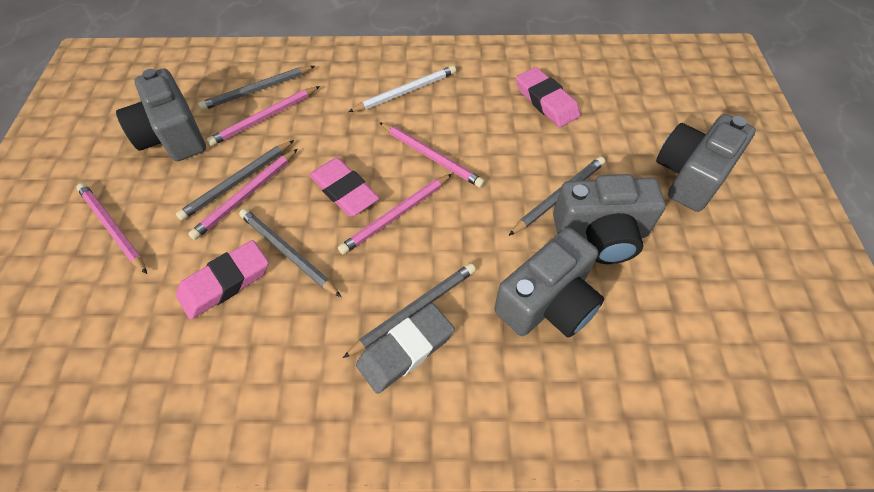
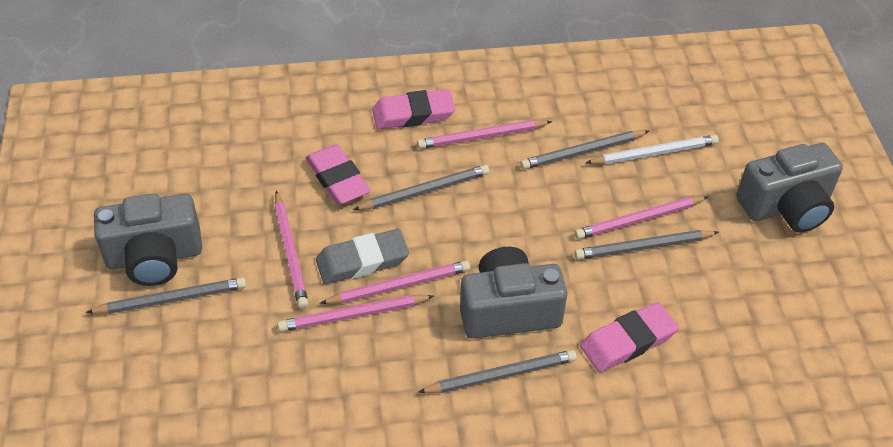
grey camera: 4 -> 3

